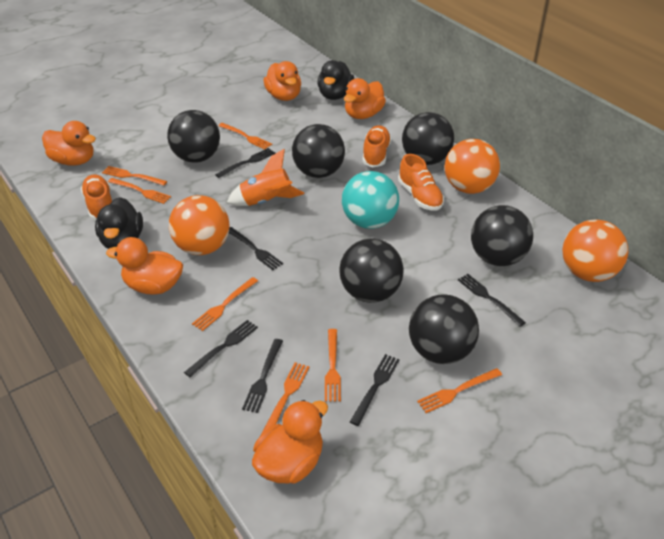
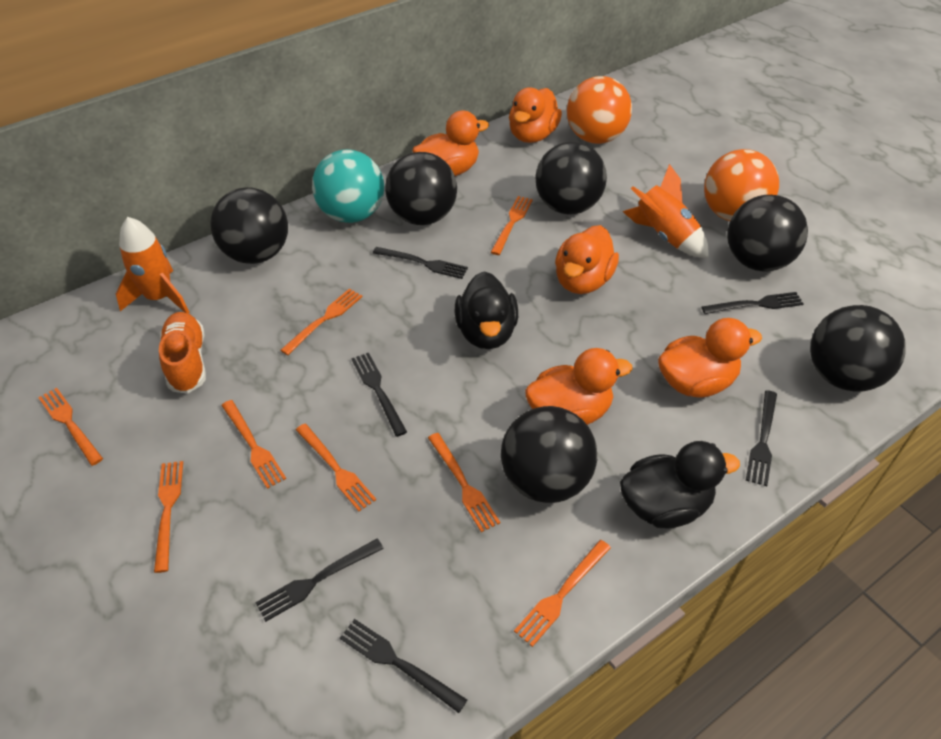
orange ball: 3 -> 2
orange fork: 7 -> 8
orange rocket: 1 -> 2
orange shoe: 3 -> 1

